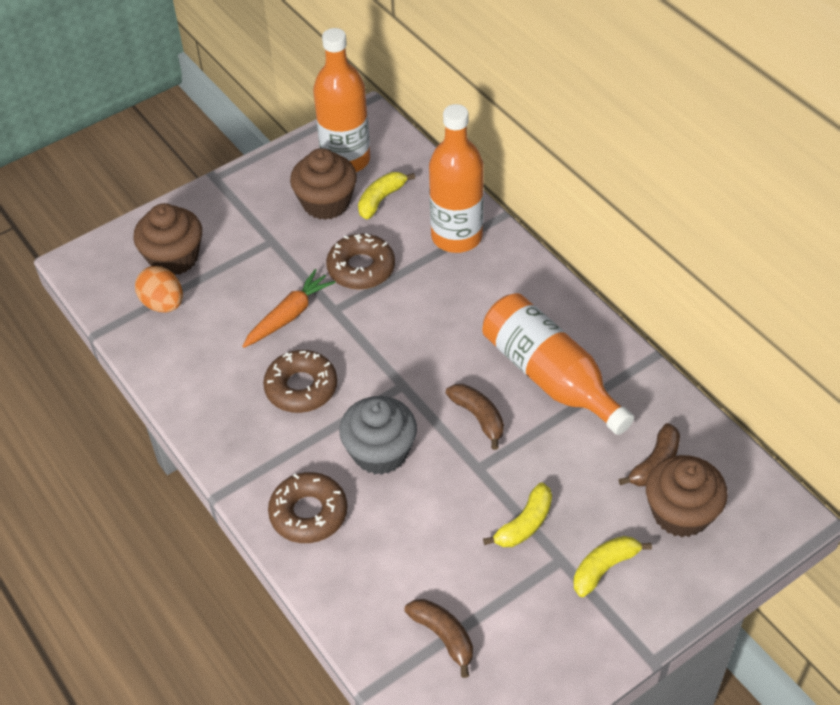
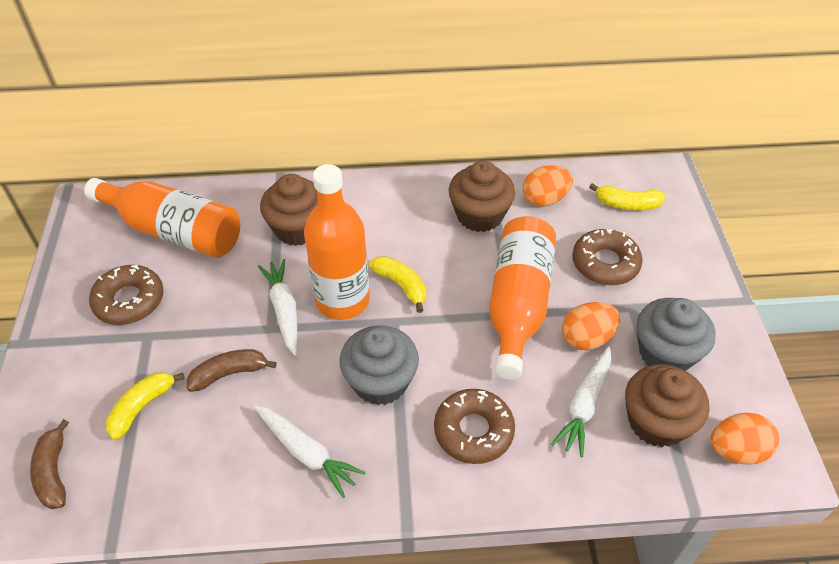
brown banana: 3 -> 2
grey cupcake: 1 -> 2
orange carrot: 1 -> 0
orange egg: 1 -> 3
white carrot: 0 -> 3

